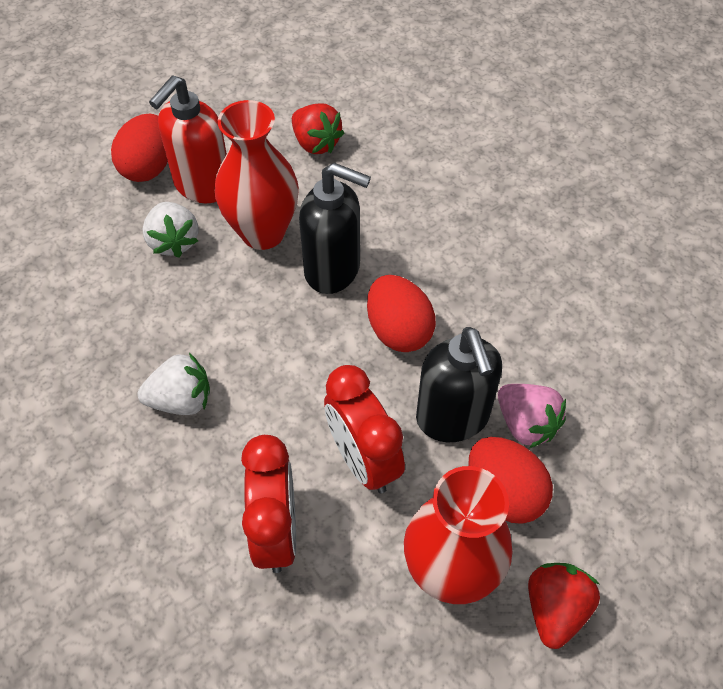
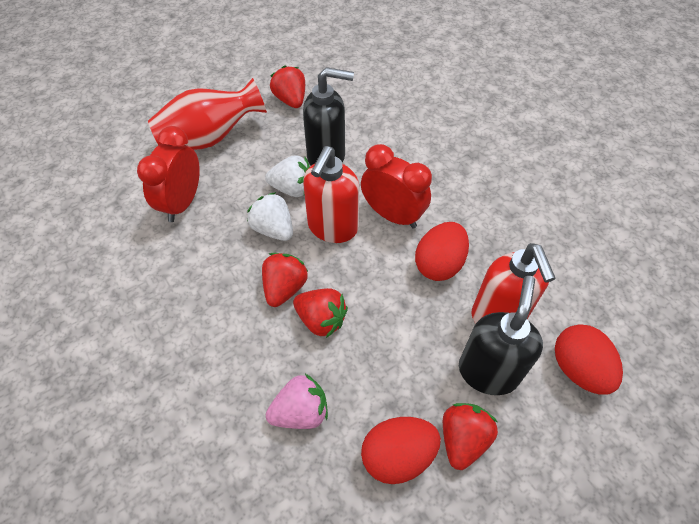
red soap dispenser: 1 -> 2
red strawberry: 2 -> 4
red vase: 2 -> 1

